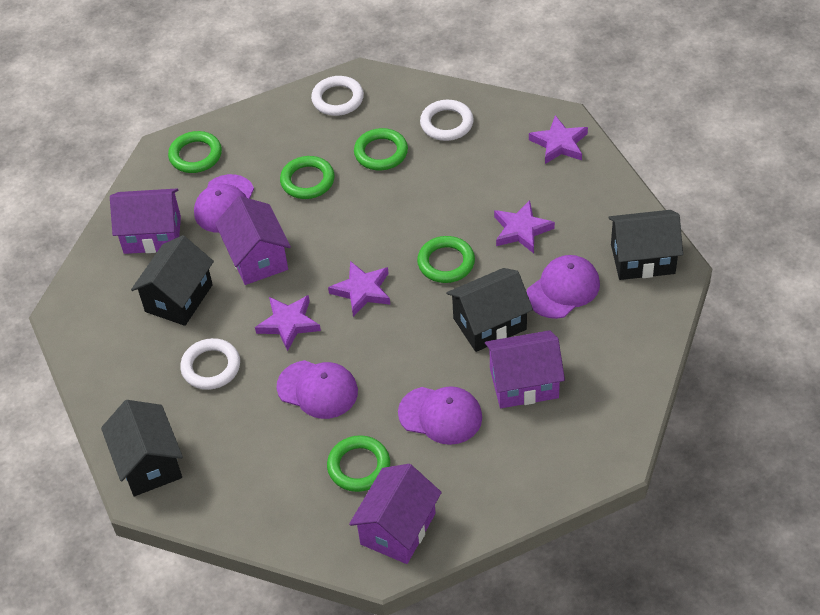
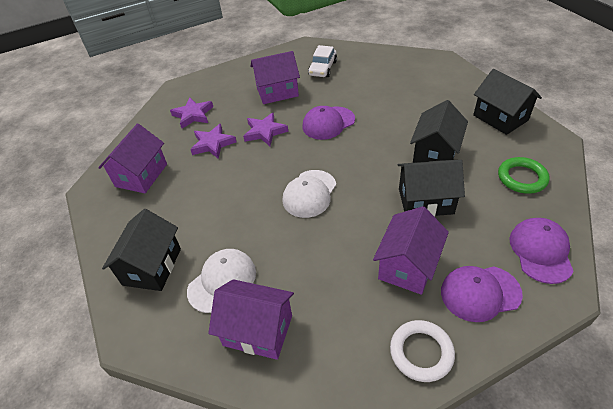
green ring: 5 -> 1
purple cap: 4 -> 3
purple star: 4 -> 3
white cap: 0 -> 2
white car: 0 -> 1
white ring: 3 -> 1

